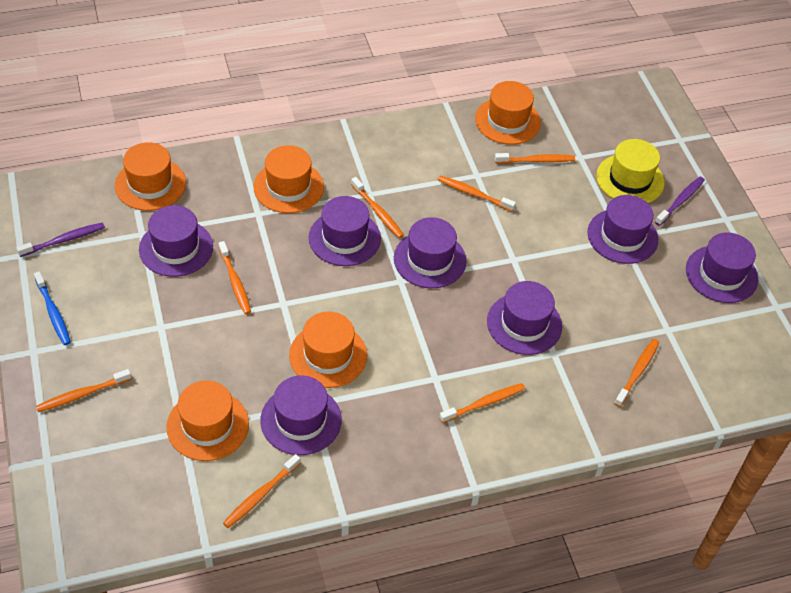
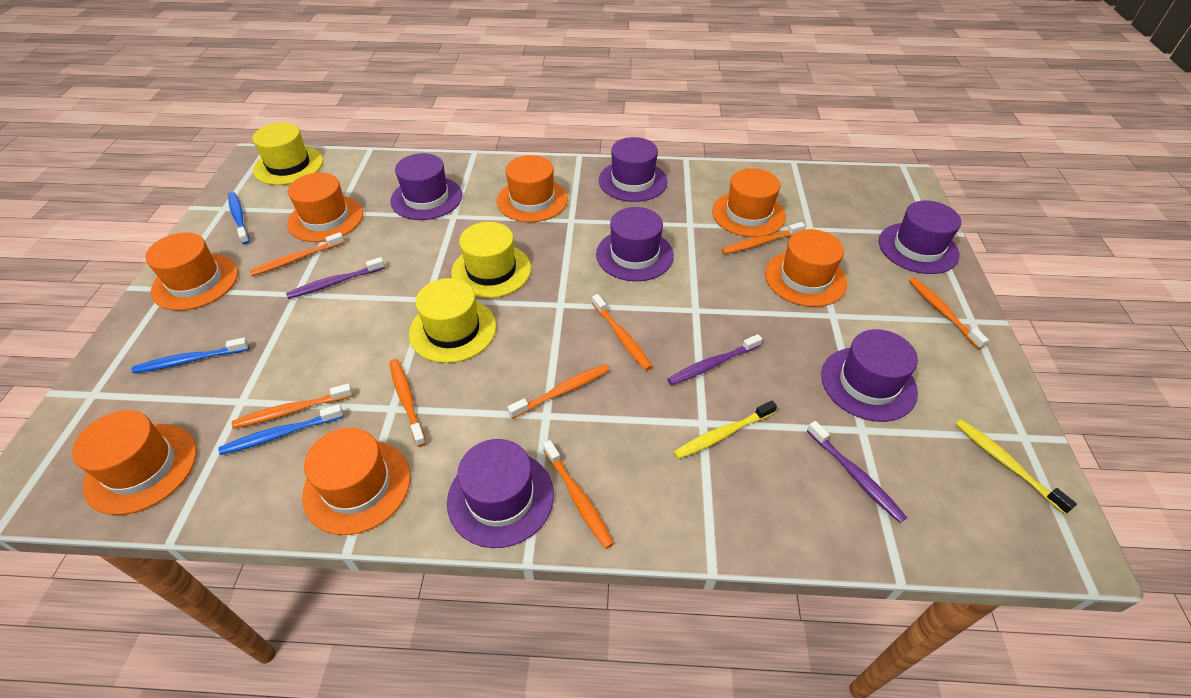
blue toothbrush: 1 -> 3
orange hat: 5 -> 7
purple hat: 7 -> 6
purple toothbrush: 2 -> 3
yellow hat: 1 -> 3
yellow toothbrush: 0 -> 2

